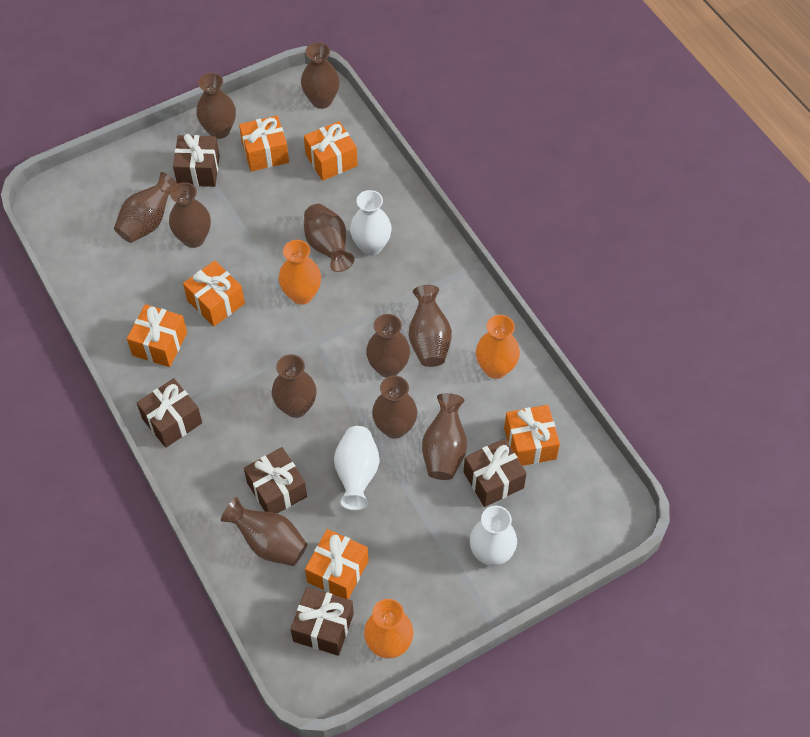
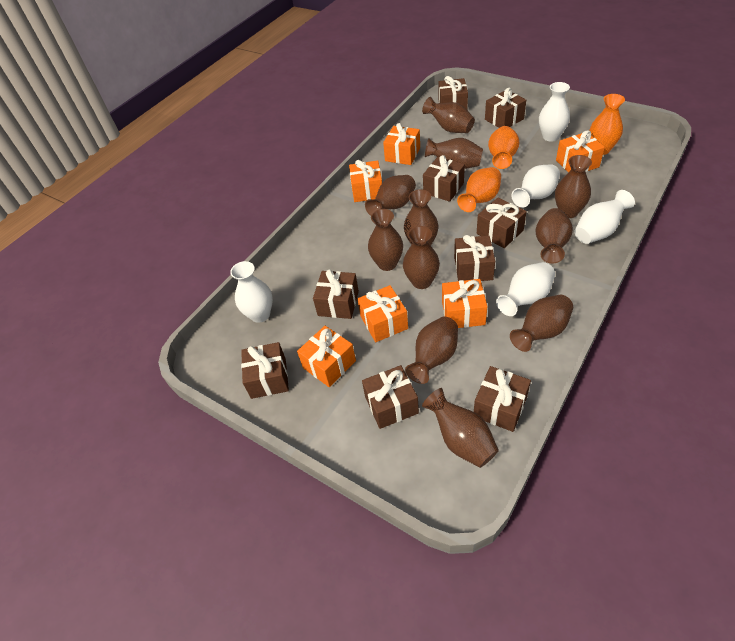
brown gift: 5 -> 9
white vase: 3 -> 5

